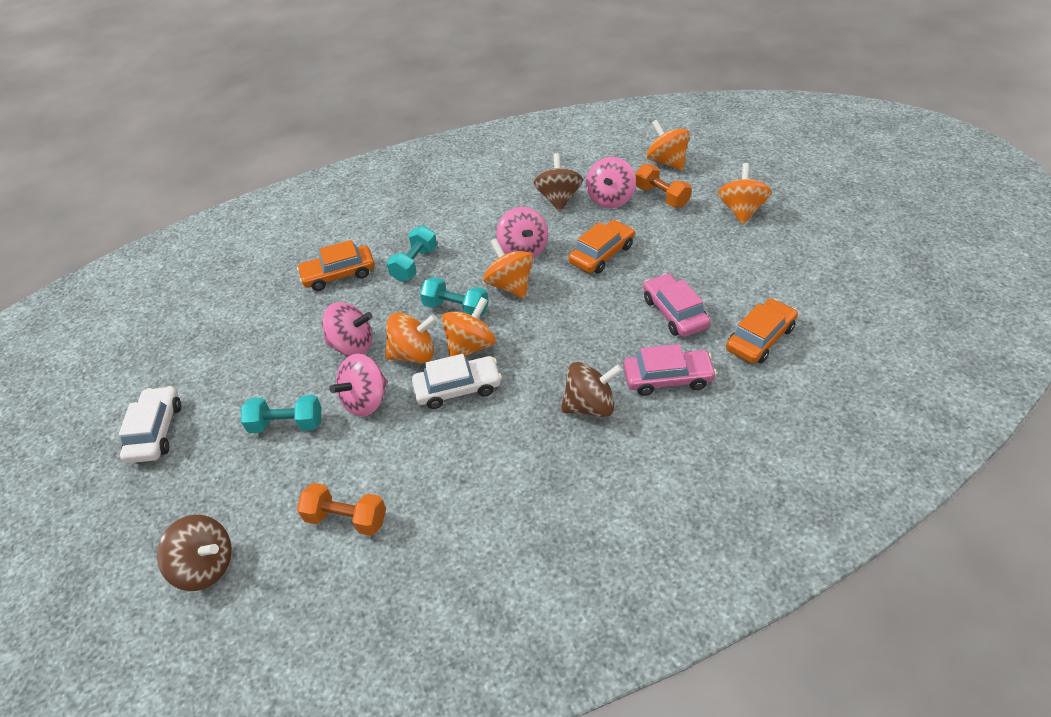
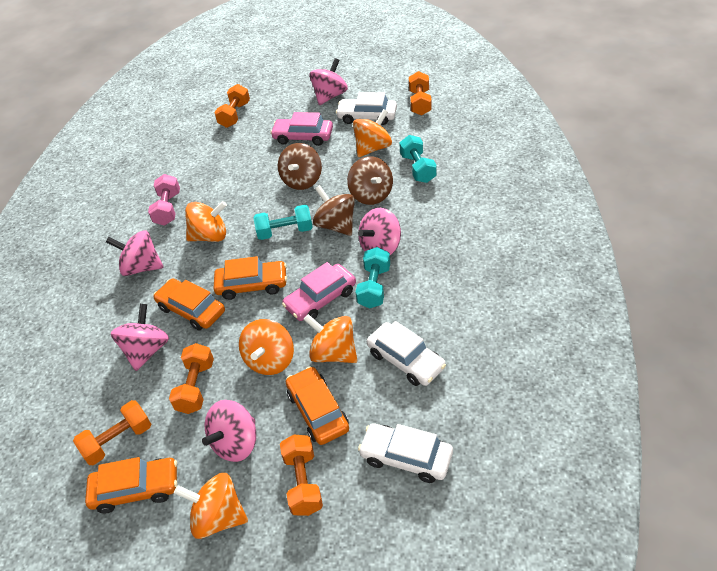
orange car: 3 -> 4
orange dumbbell: 2 -> 5
pink dumbbell: 0 -> 1
pink spinning top: 4 -> 5
white car: 2 -> 3

